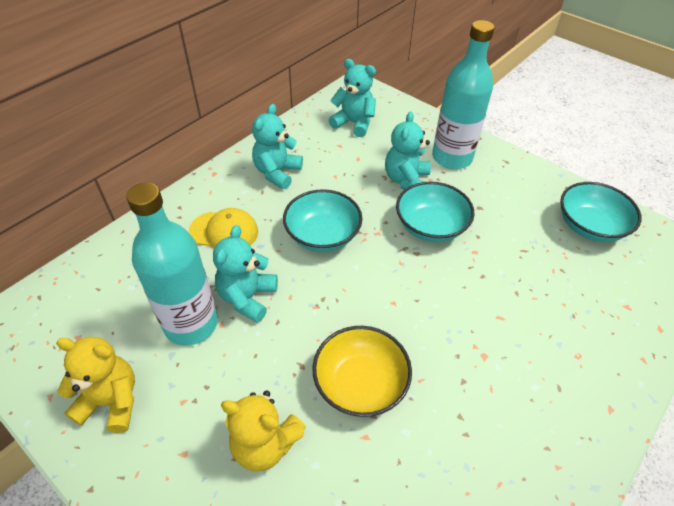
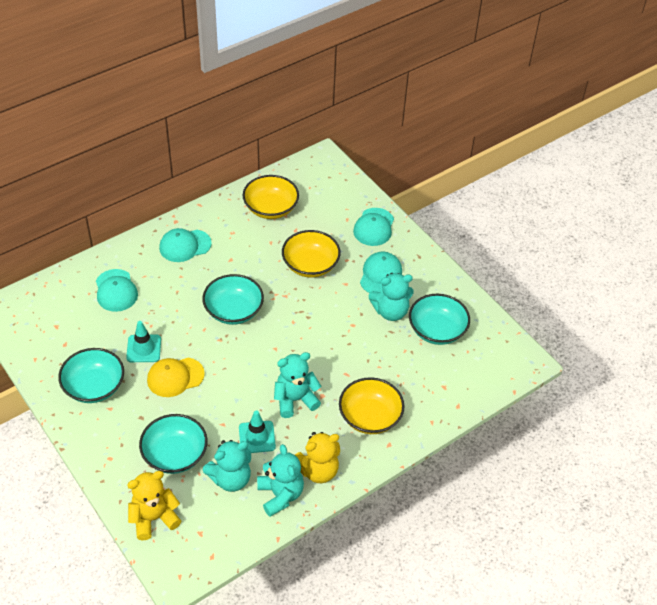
turquoise bottle: 2 -> 0
turquoise bowl: 3 -> 4
turquoise cap: 0 -> 4
turquoise traffic cone: 0 -> 2
yellow bowl: 1 -> 3

